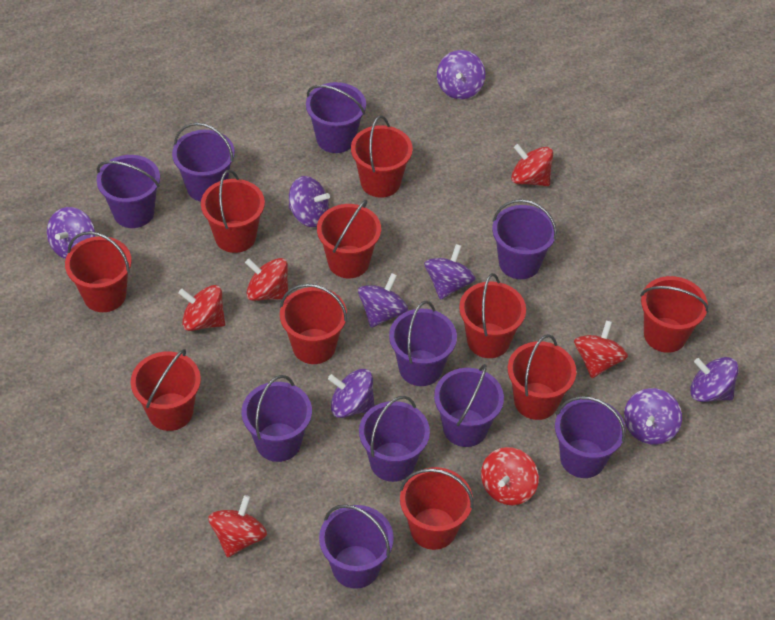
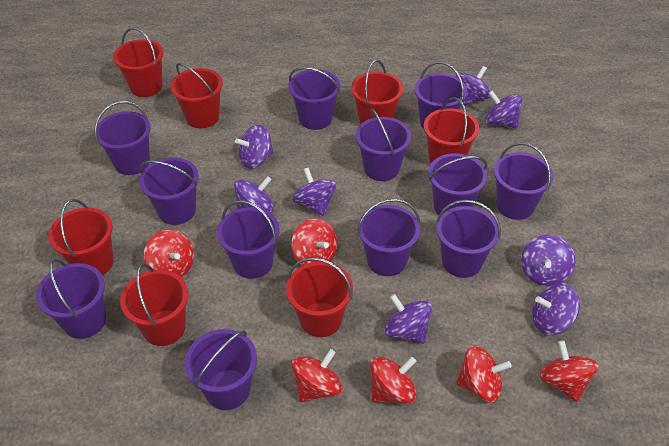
purple bucket: 10 -> 12
red bucket: 10 -> 7

